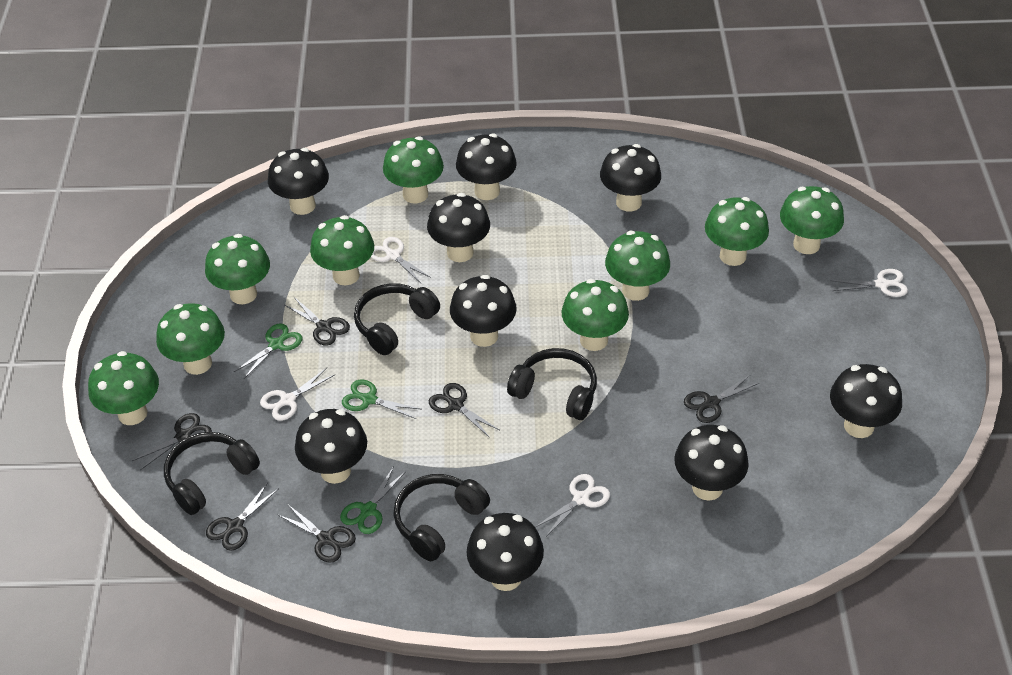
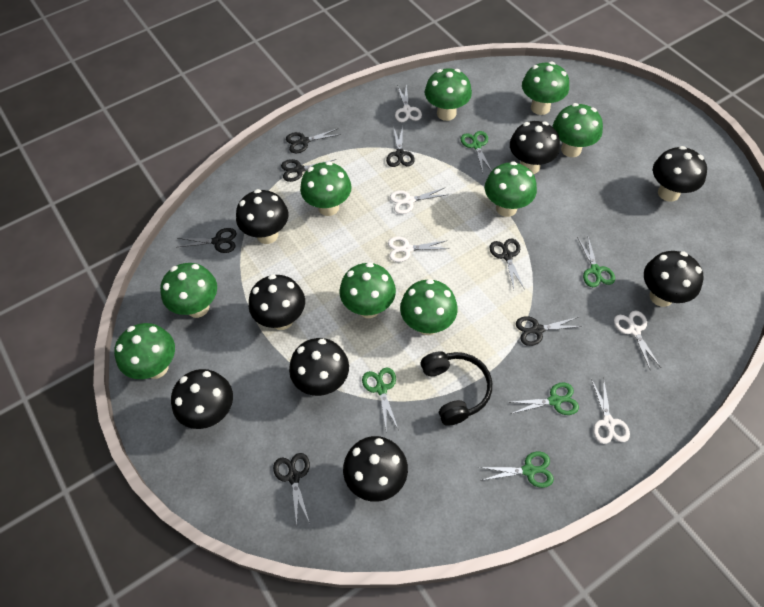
black headphones: 4 -> 1
black mushroom: 9 -> 8
black scissors: 6 -> 7
green scissors: 3 -> 5
white scissors: 4 -> 5

